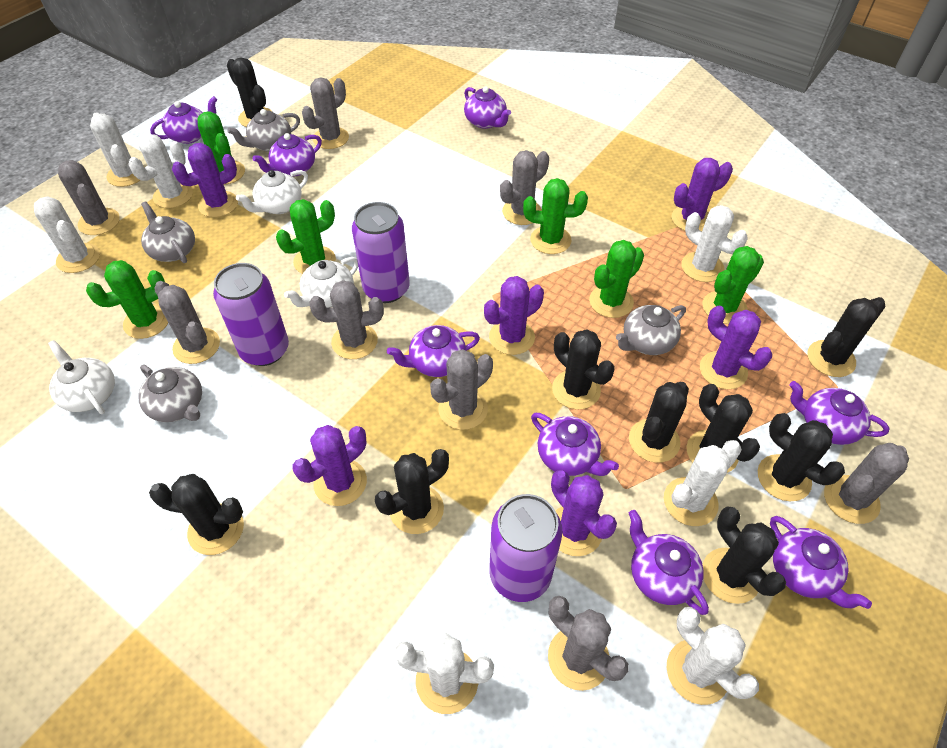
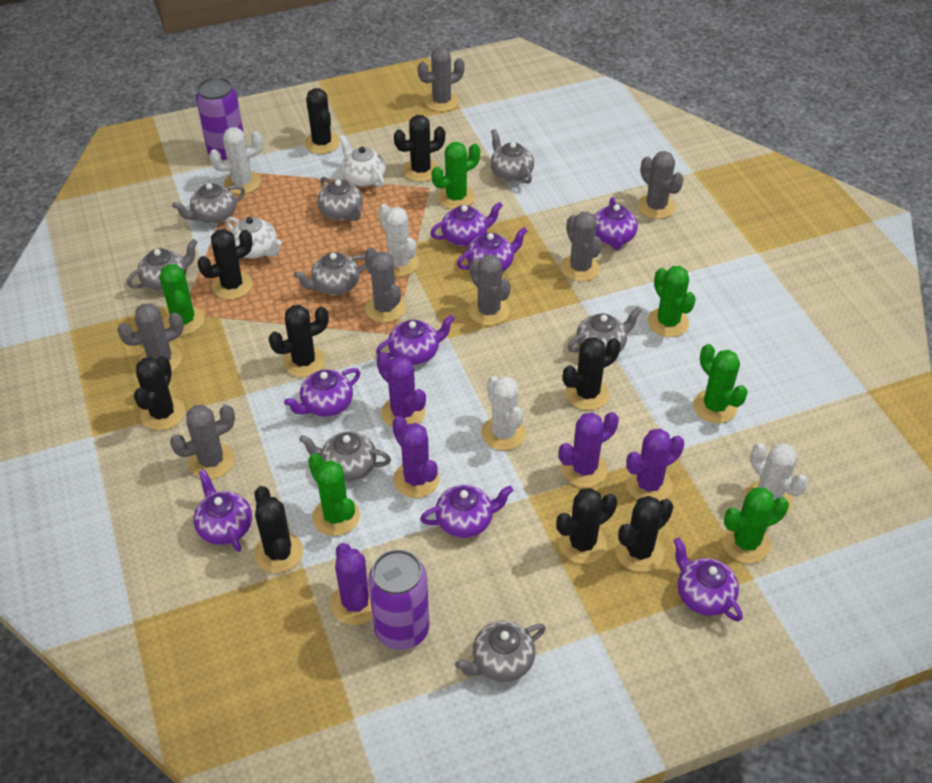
grey cactus: 8 -> 7
grey teapot: 4 -> 8
purple cactus: 6 -> 5
purple can: 3 -> 2
white cactus: 7 -> 4
white teapot: 3 -> 2

